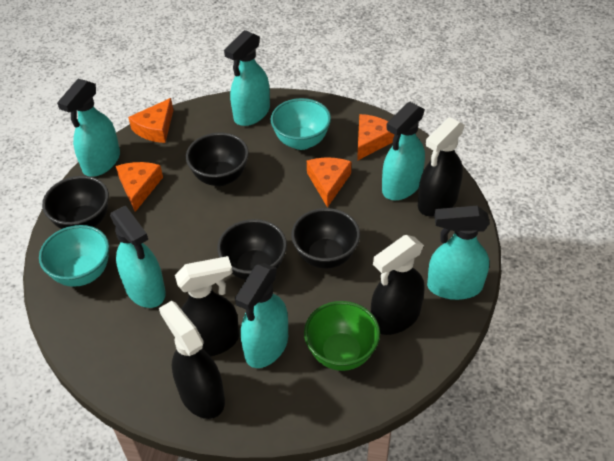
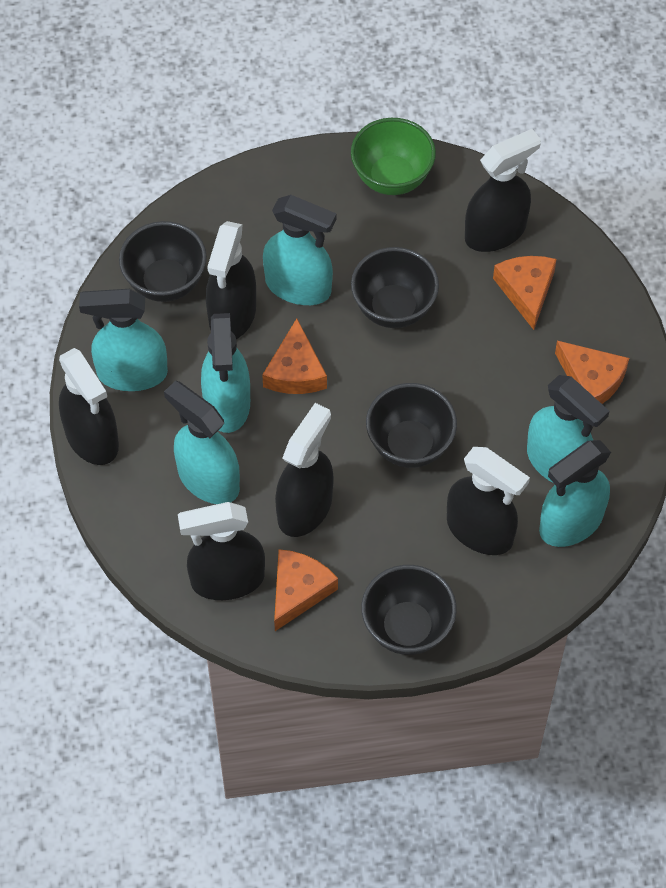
black spray bottle: 4 -> 6
turquoise bowl: 2 -> 0

